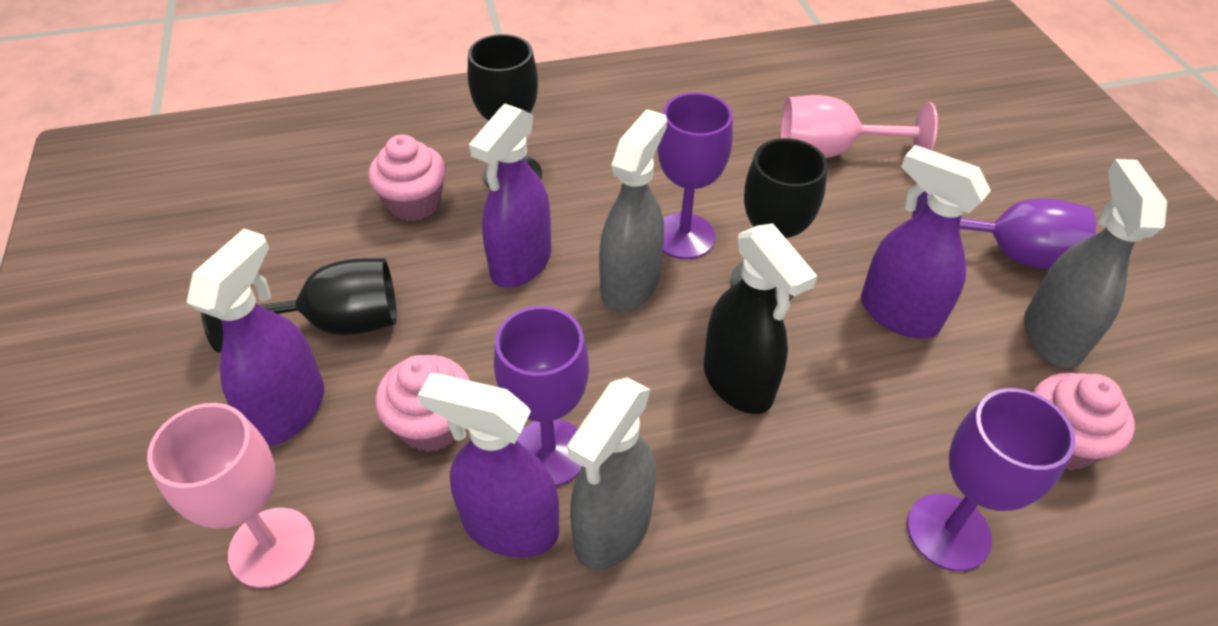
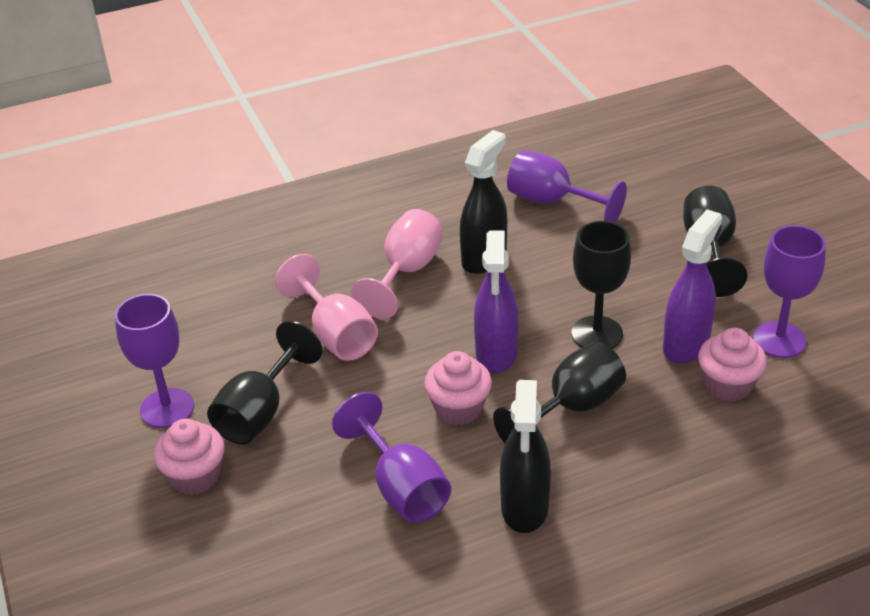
black goblet: 3 -> 4
black spray bottle: 1 -> 2
grey spray bottle: 3 -> 0
purple spray bottle: 4 -> 2

